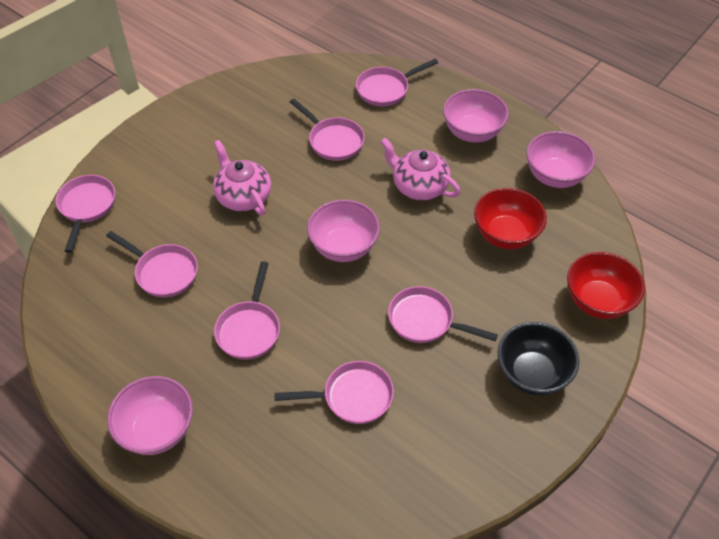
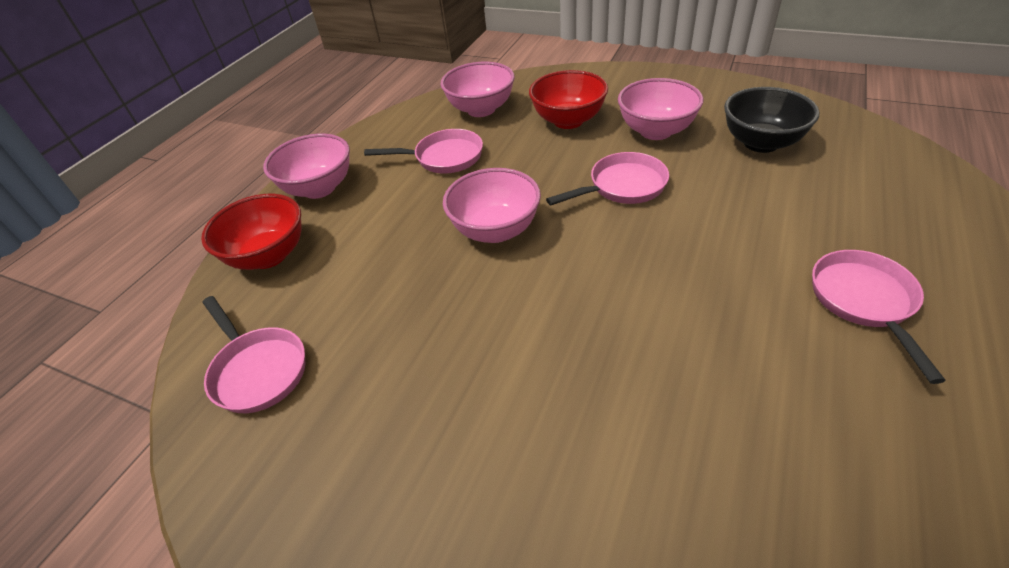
pink pan: 7 -> 4
pink teapot: 2 -> 0

